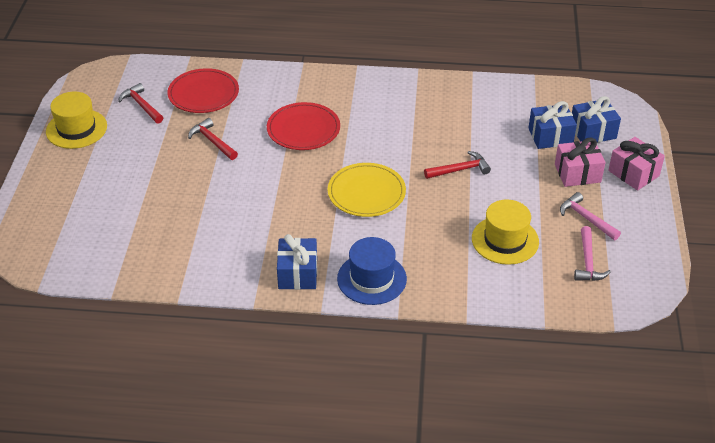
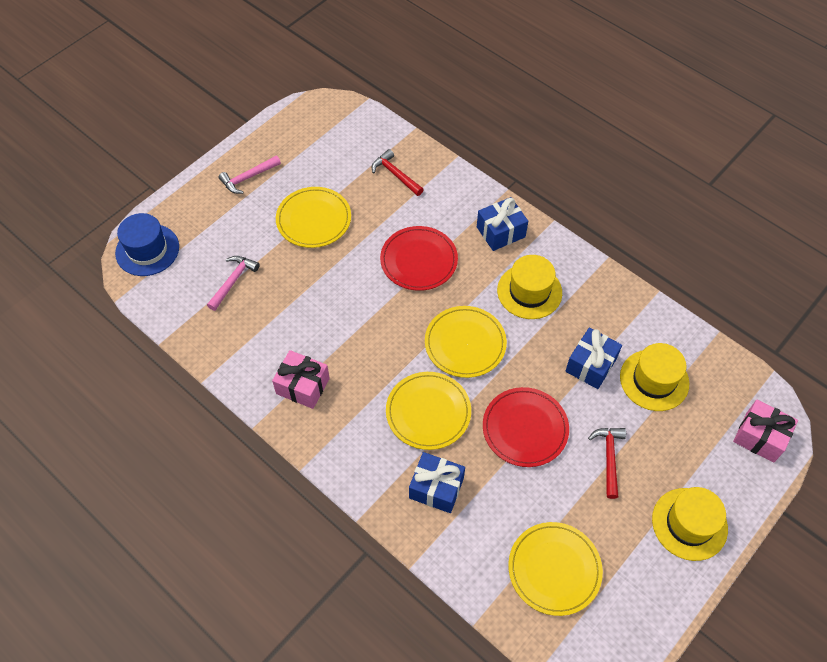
red hammer: 3 -> 2
yellow hat: 2 -> 3
yellow plate: 1 -> 4

